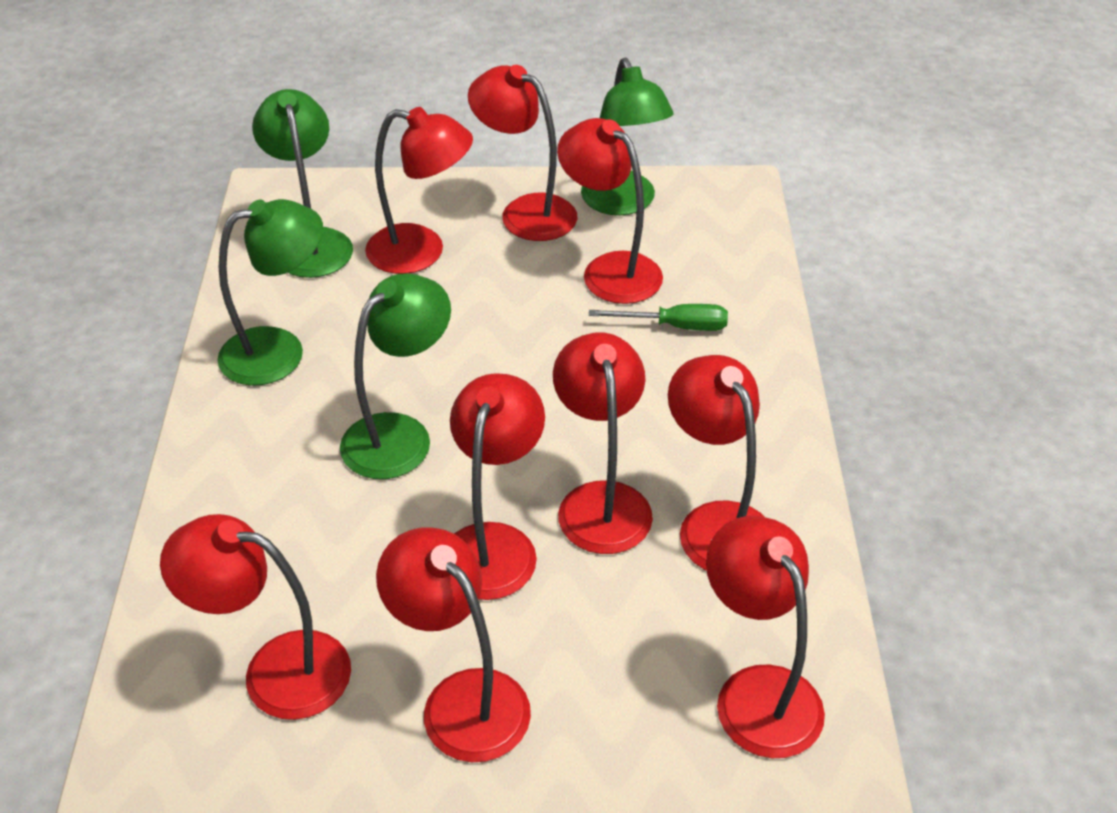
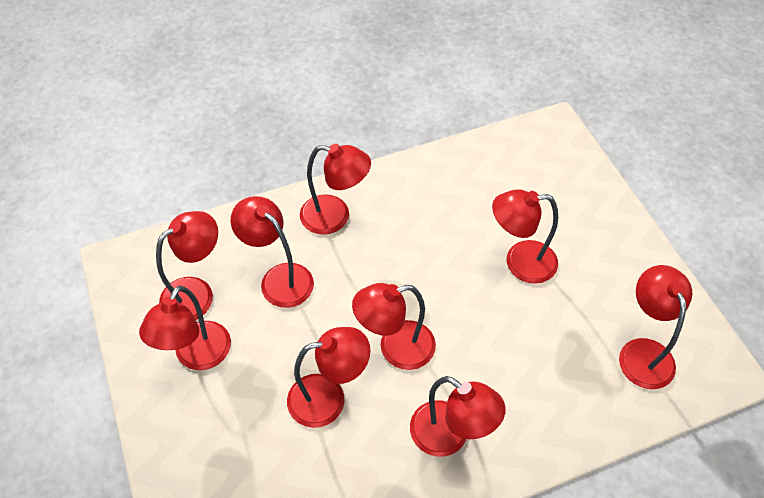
green lamp: 4 -> 0
green screwdriver: 1 -> 0

